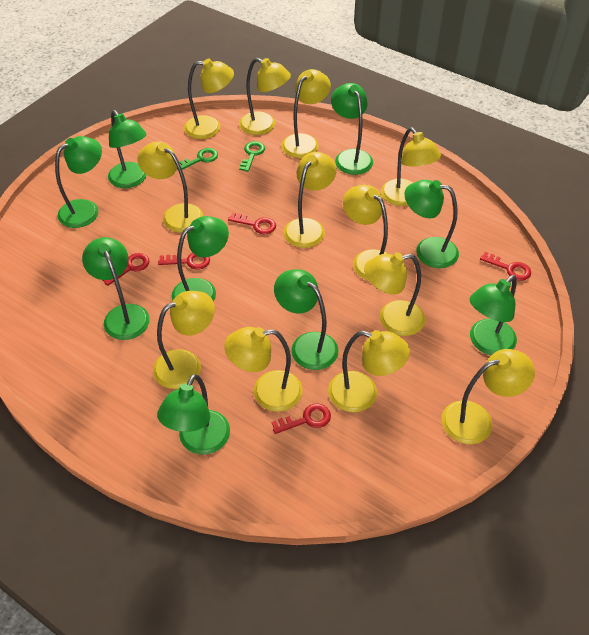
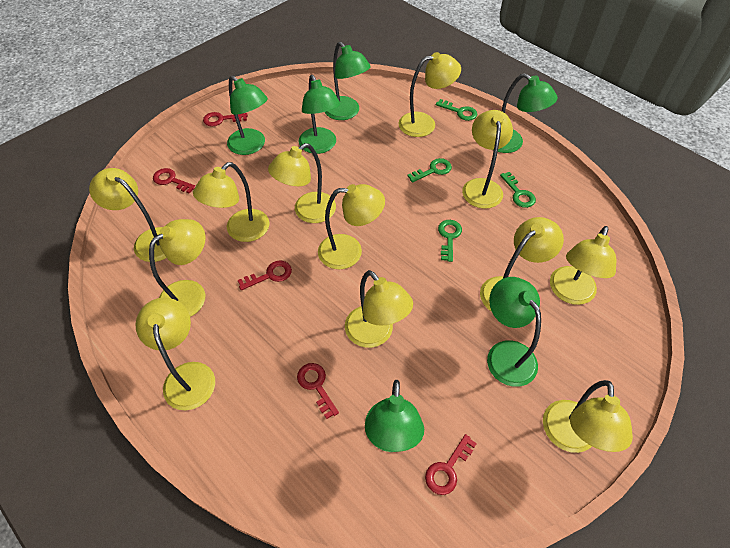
green key: 2 -> 4
green lamp: 9 -> 6

